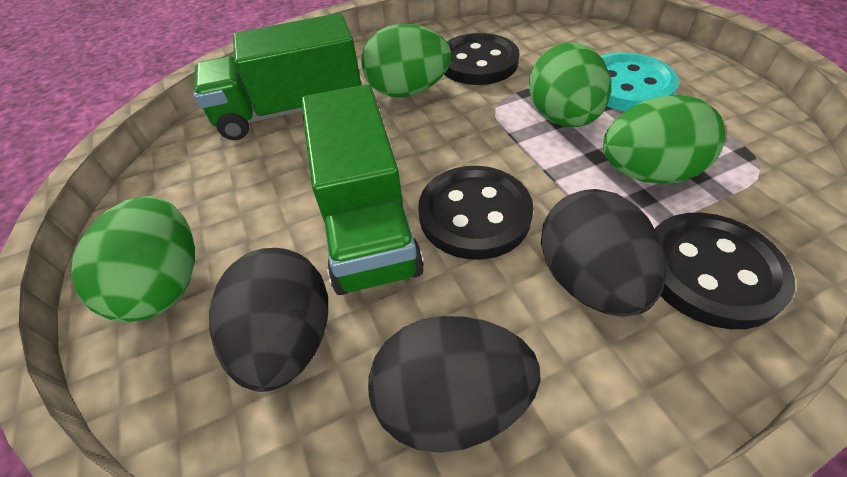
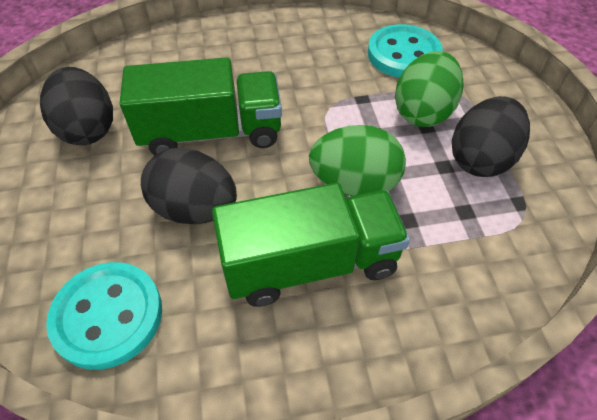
black button: 3 -> 0
green egg: 4 -> 2
turquoise button: 1 -> 2

